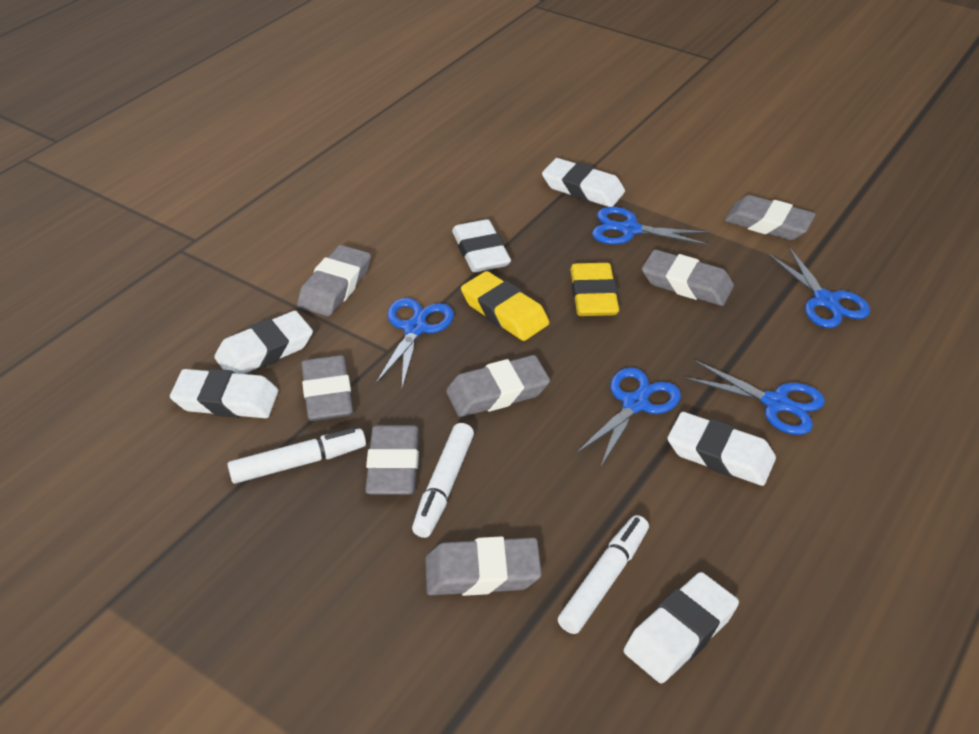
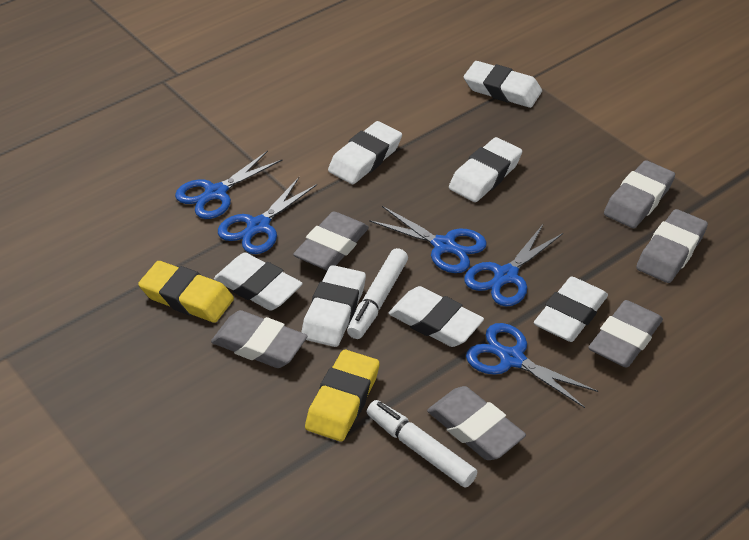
grey eraser: 7 -> 6
white eraser: 6 -> 7
white marker: 3 -> 2

